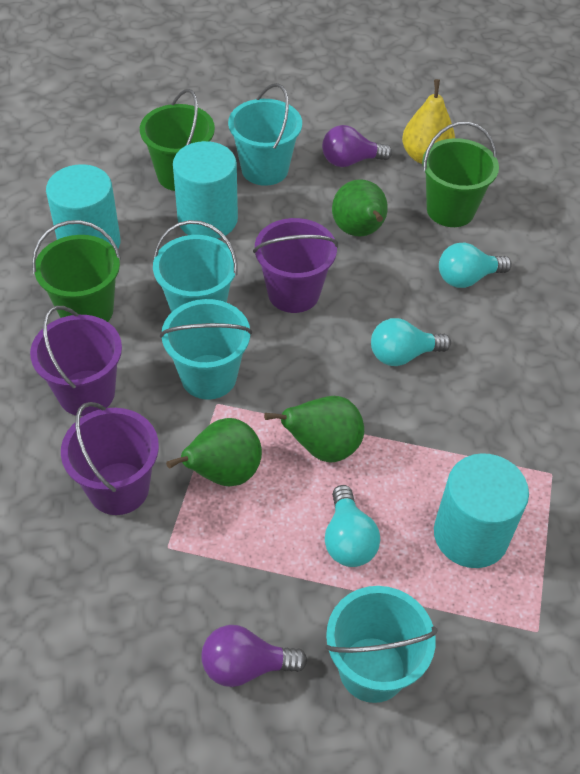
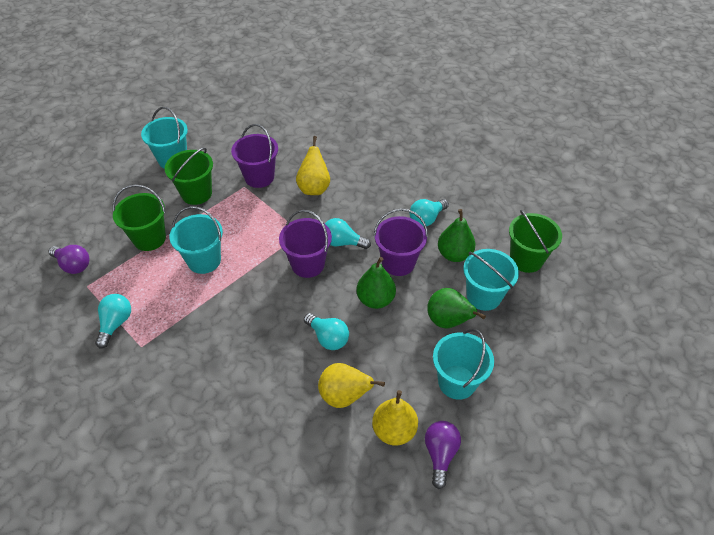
turquoise cylinder: 3 -> 0
turquoise light bulb: 3 -> 4
yellow pear: 1 -> 3

